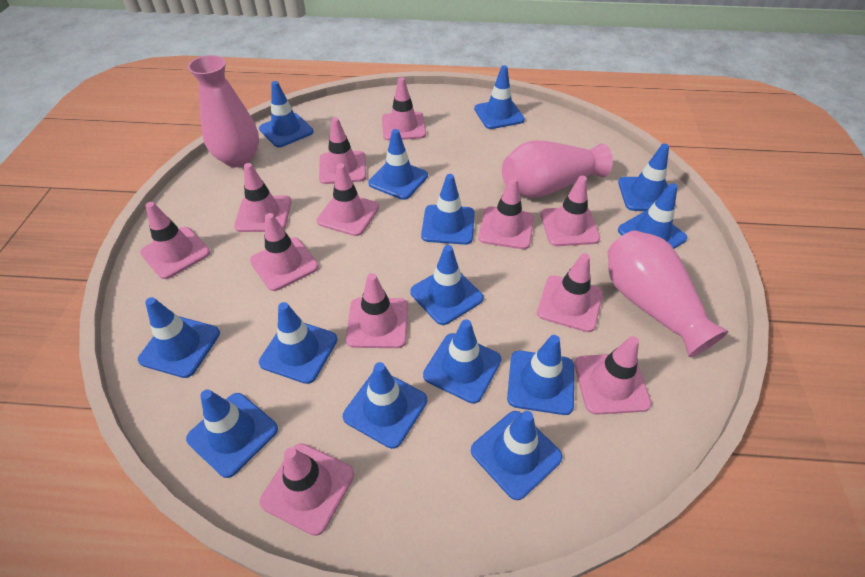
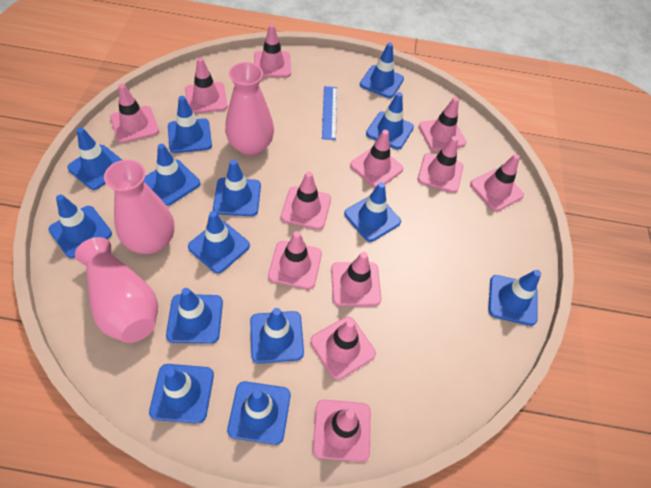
blue ruler: 0 -> 1

